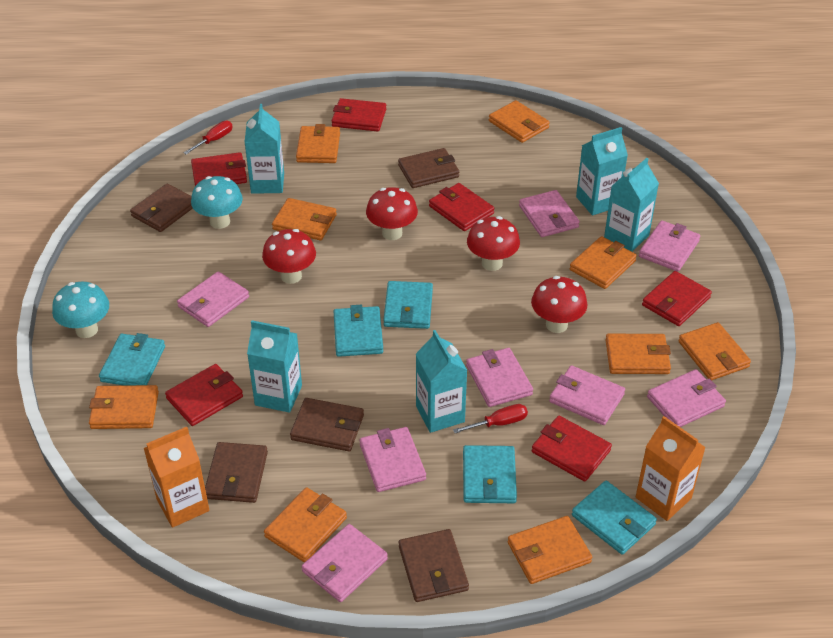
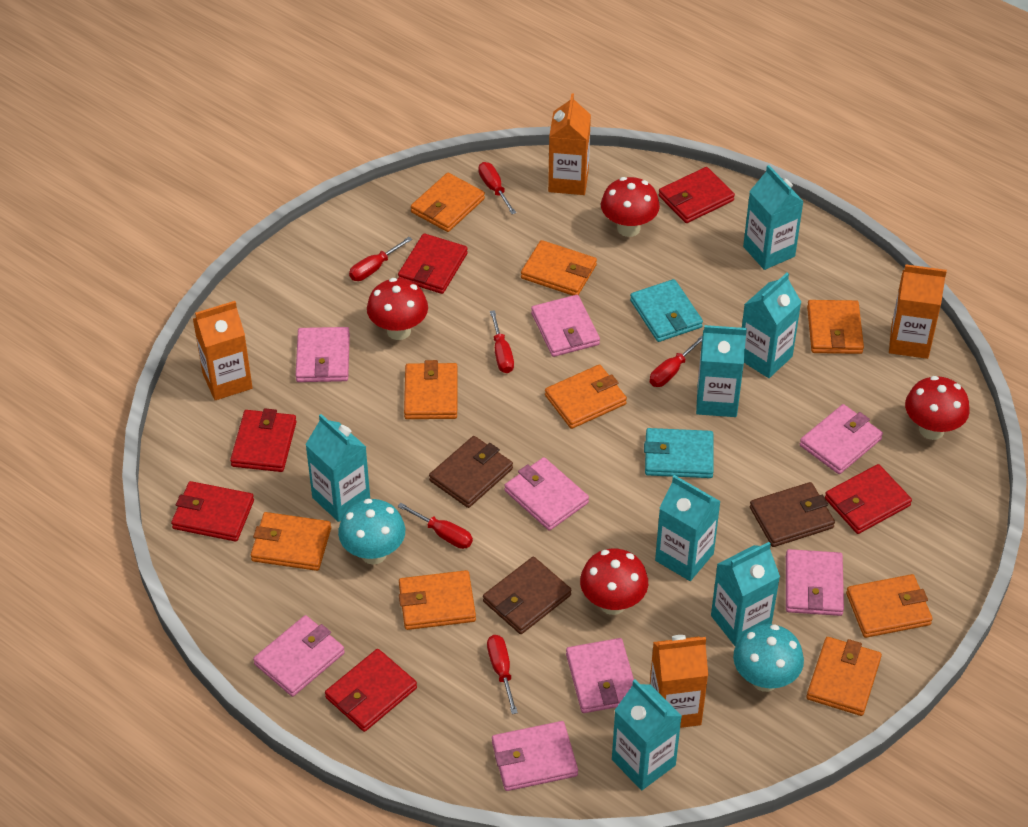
brown wallet: 5 -> 3
orange carton: 2 -> 4
red screwdriver: 2 -> 6
turquoise carton: 5 -> 7
turquoise wallet: 5 -> 2

